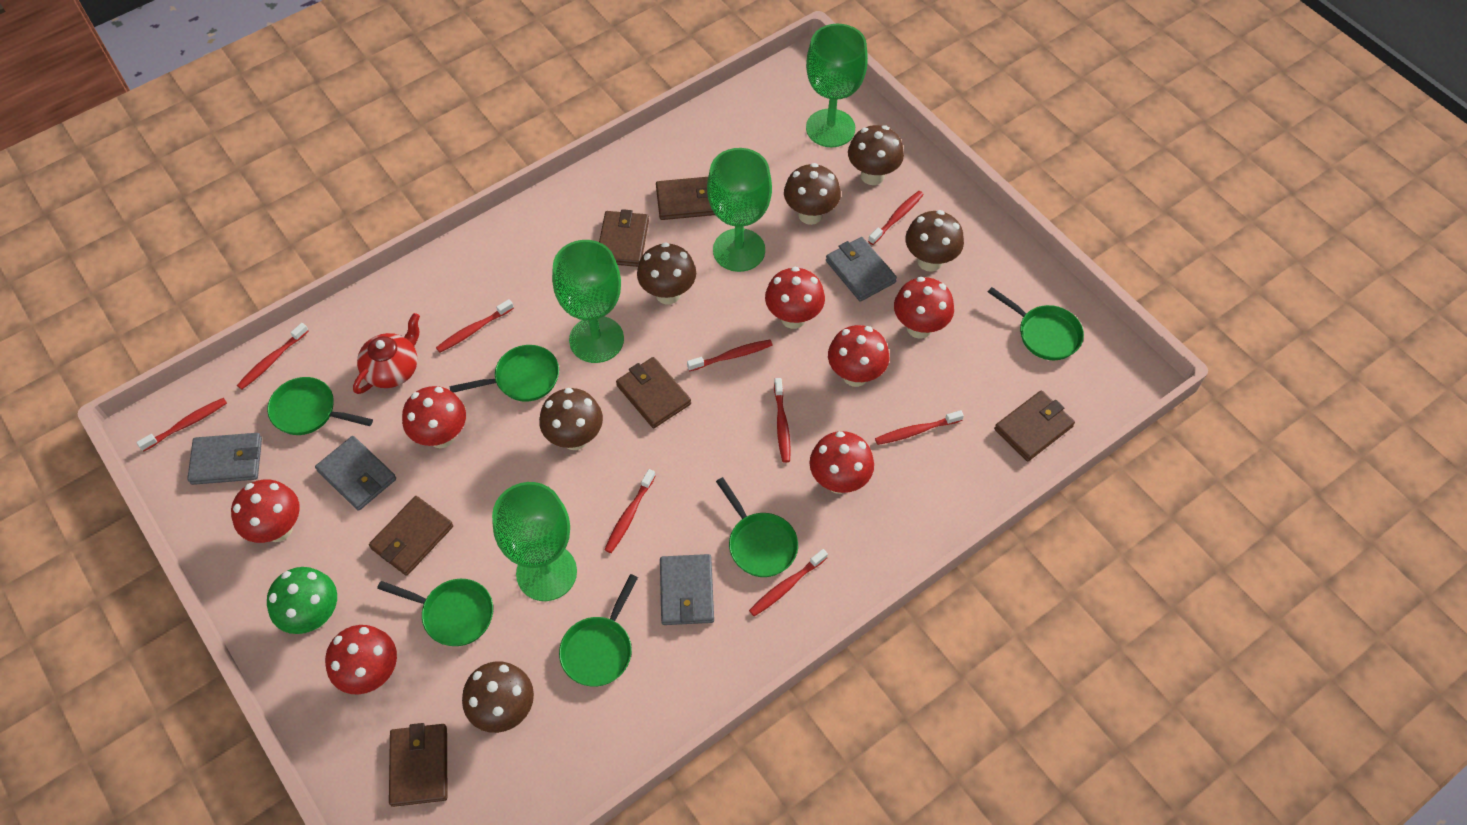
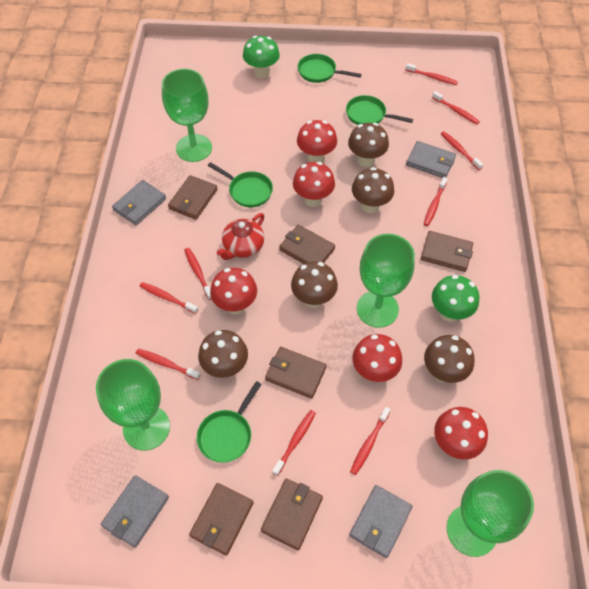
brown mushroom: 6 -> 5
green mushroom: 1 -> 2
green pan: 6 -> 4
red mushroom: 7 -> 5

